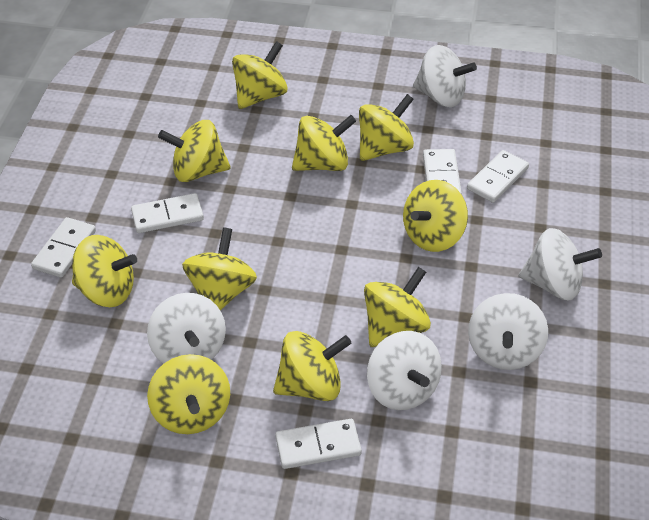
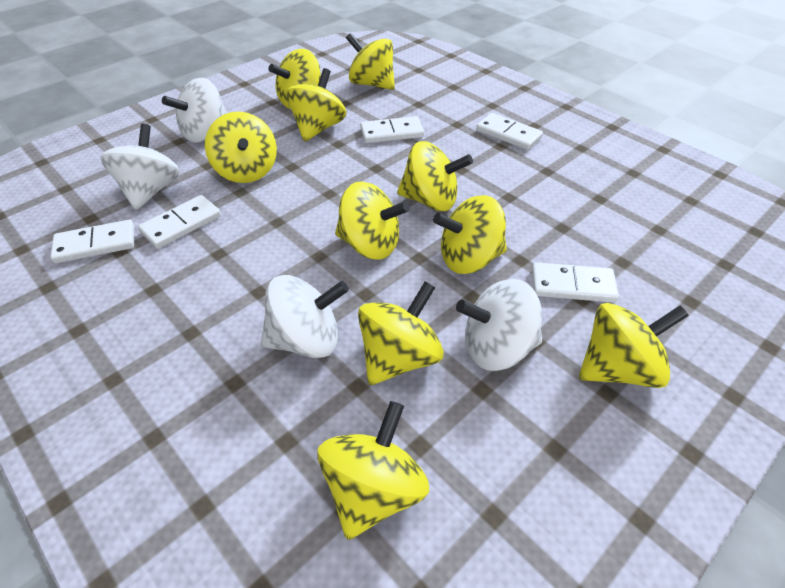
white spinning top: 5 -> 4

